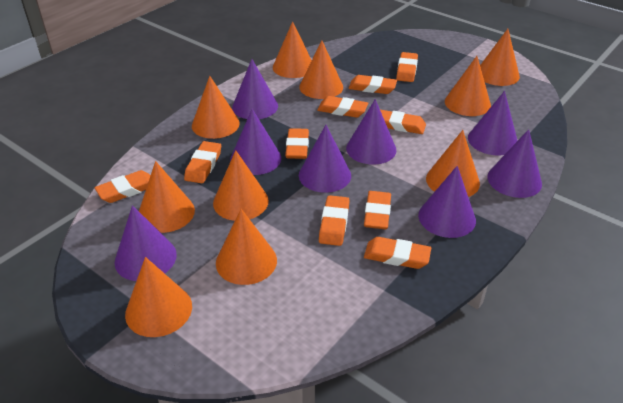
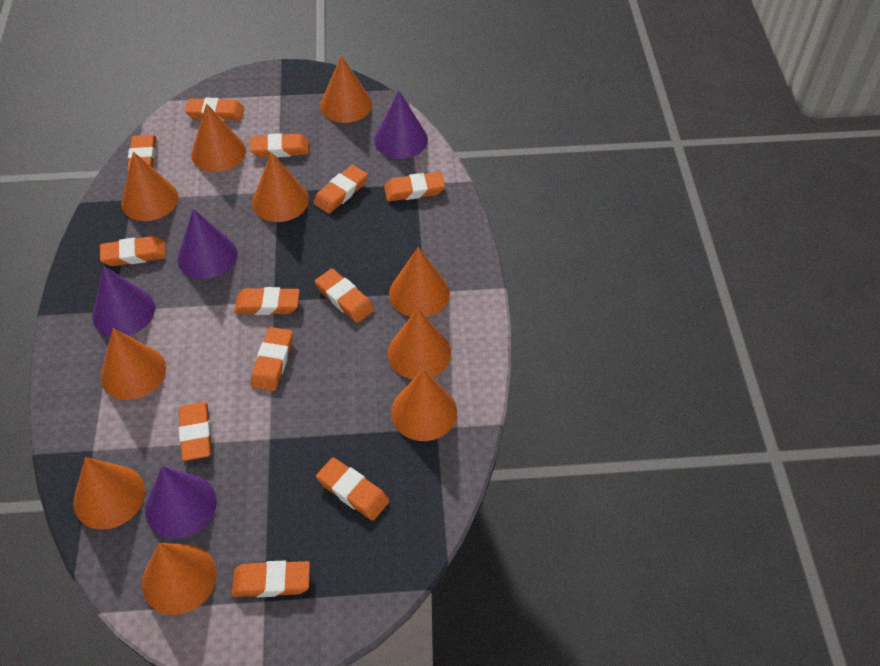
orange eraser: 10 -> 12
purple cone: 8 -> 4

